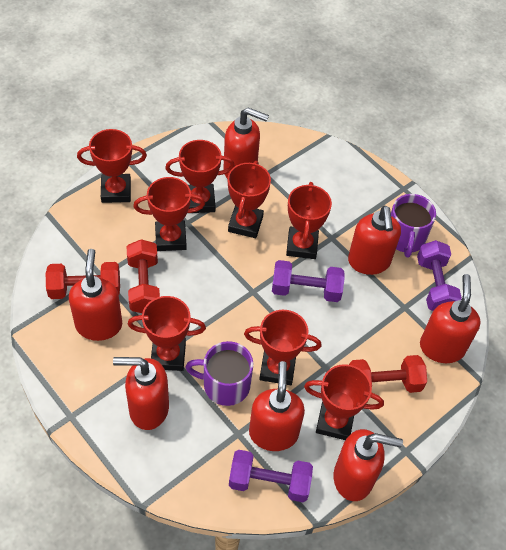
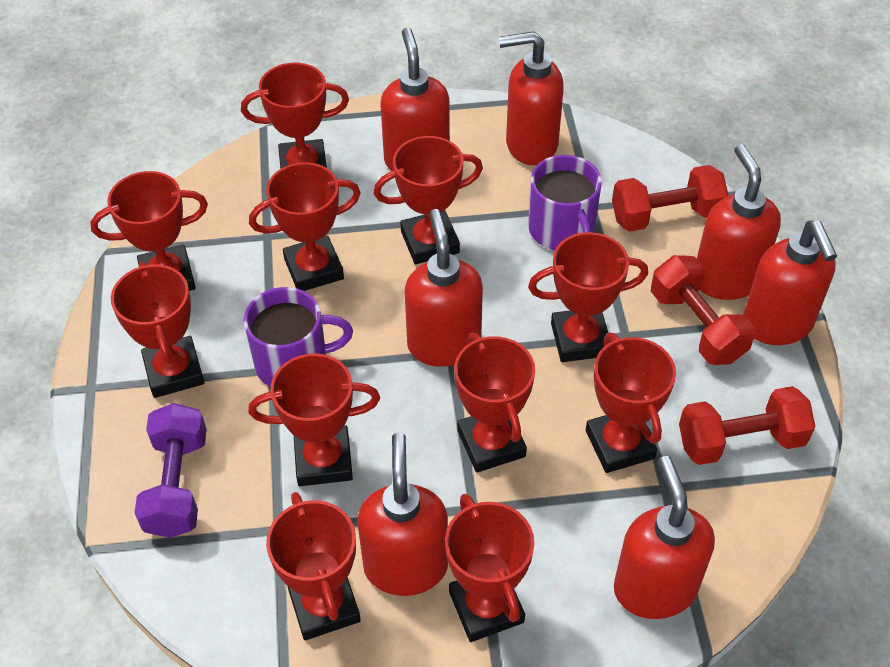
purple dumbbell: 3 -> 1
red trophy: 8 -> 11

